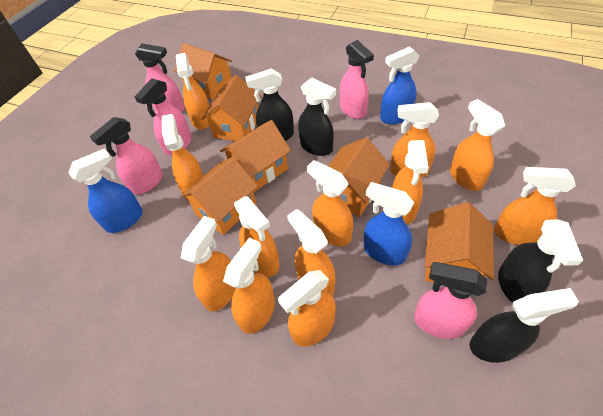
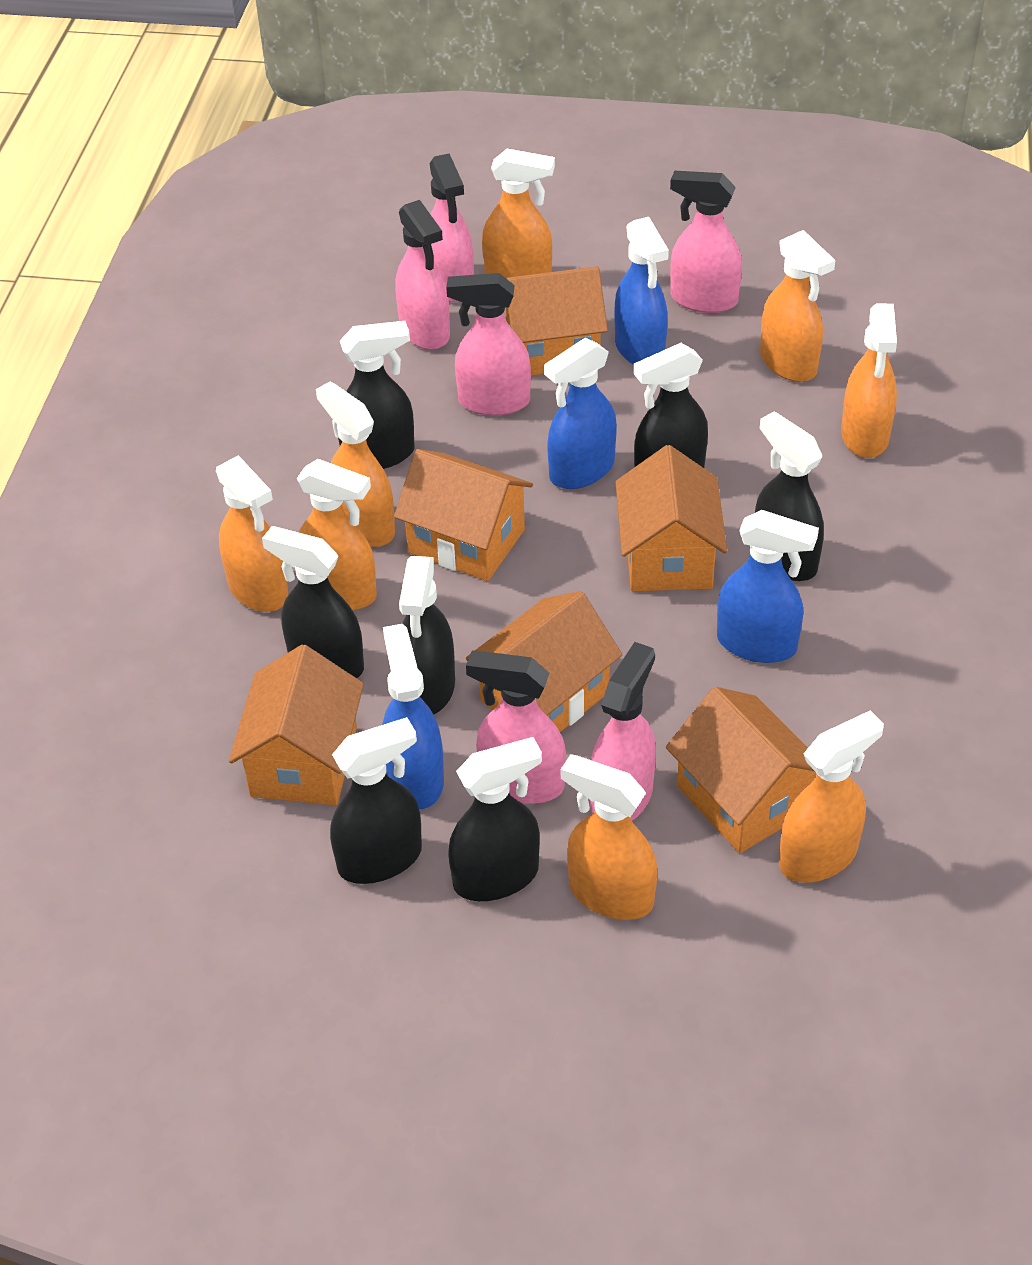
black spray bottle: 4 -> 7
blue spray bottle: 3 -> 4
orange spray bottle: 12 -> 8
pink spray bottle: 5 -> 6

